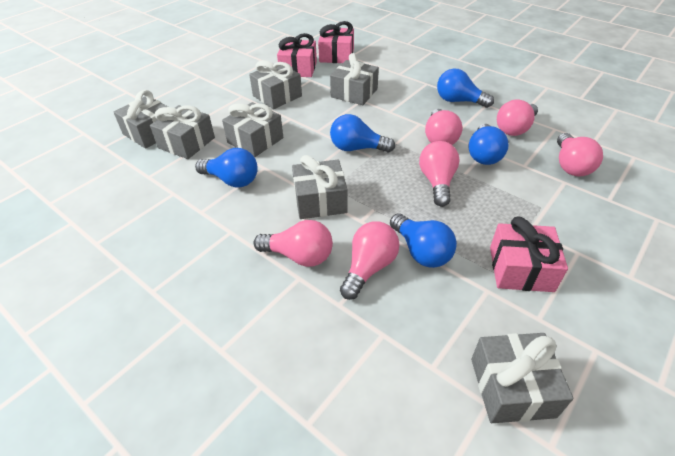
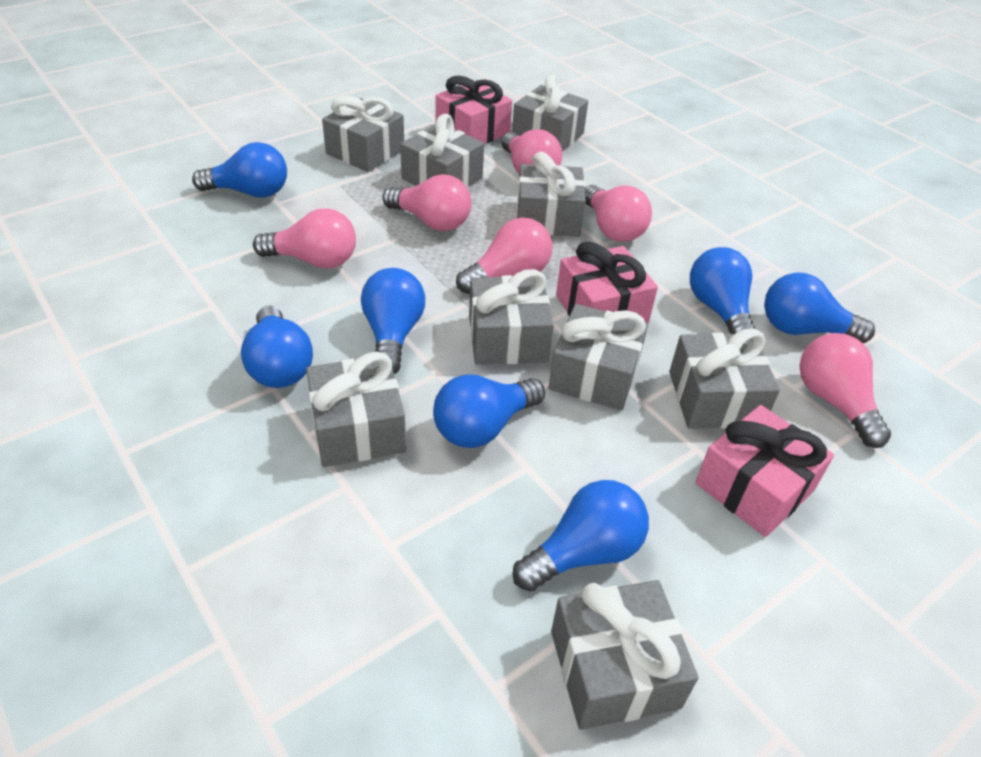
blue light bulb: 5 -> 7
grey gift: 7 -> 9

